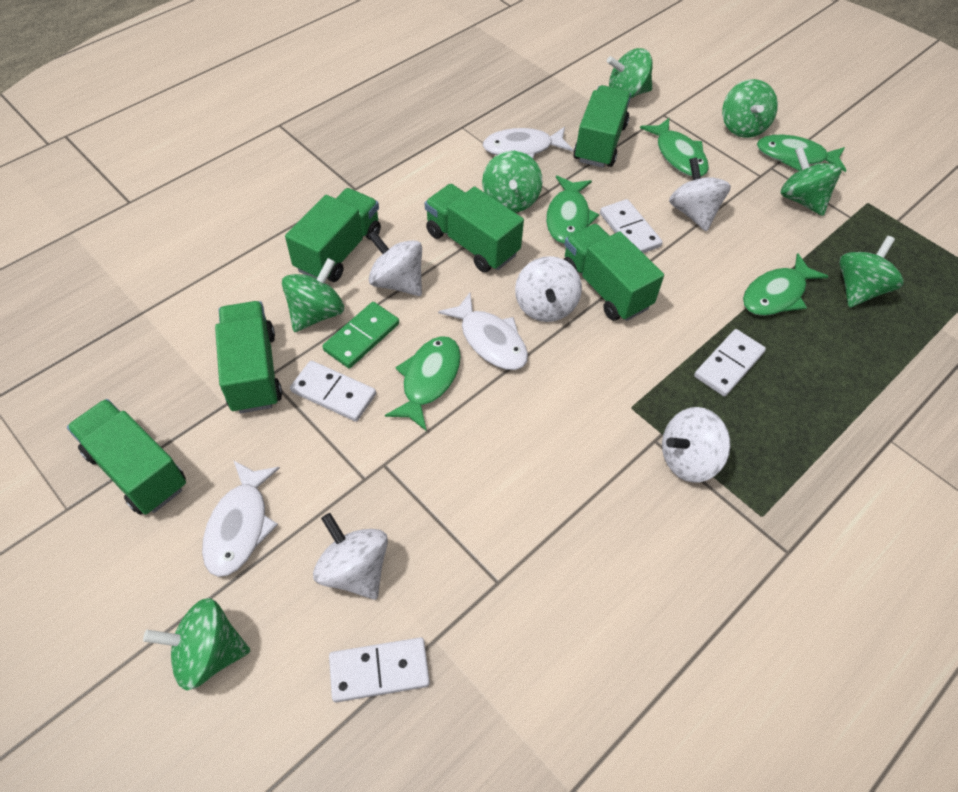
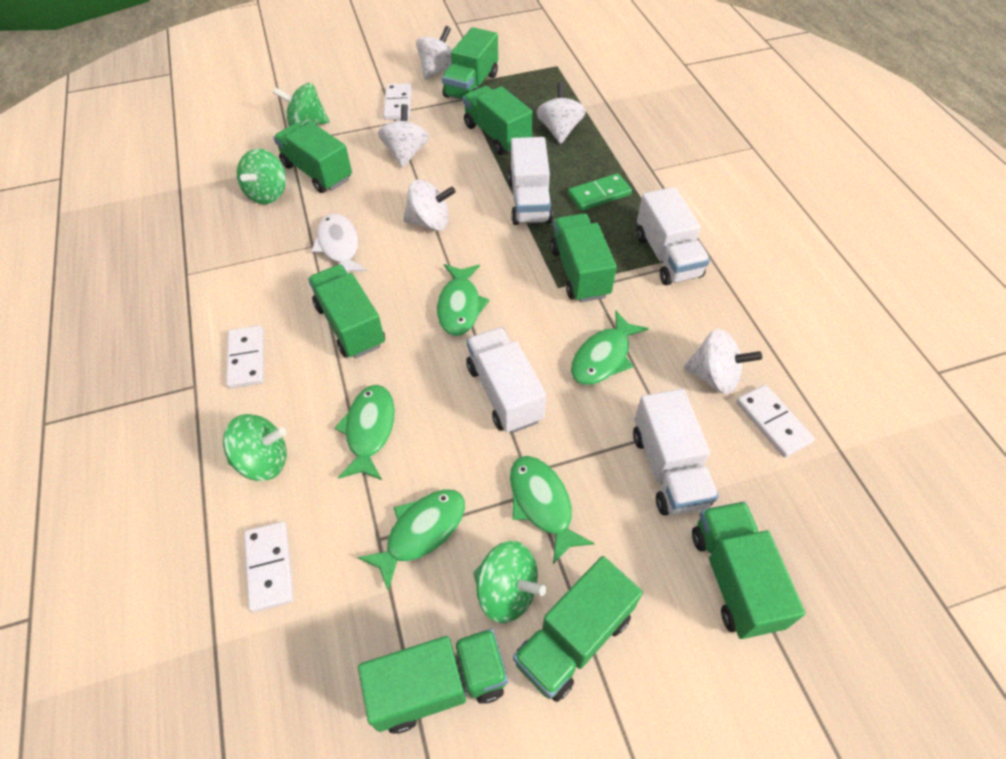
green spinning top: 7 -> 4
green truck: 6 -> 8
white fish: 3 -> 1
white truck: 0 -> 4

